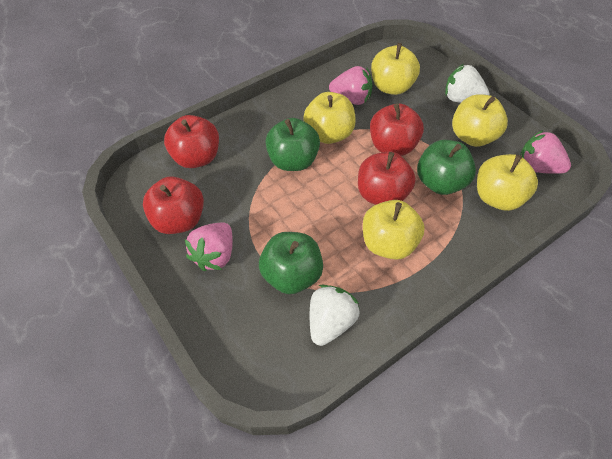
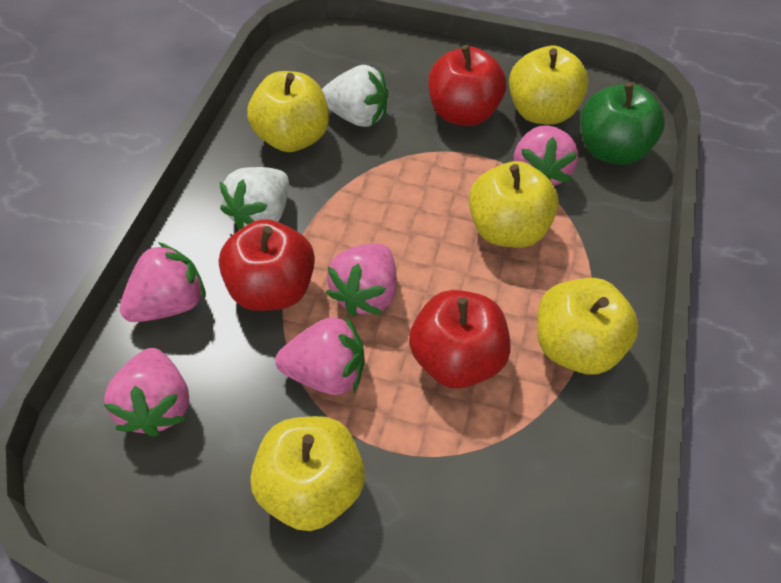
green apple: 3 -> 1
pink strawberry: 3 -> 5
red apple: 4 -> 3

